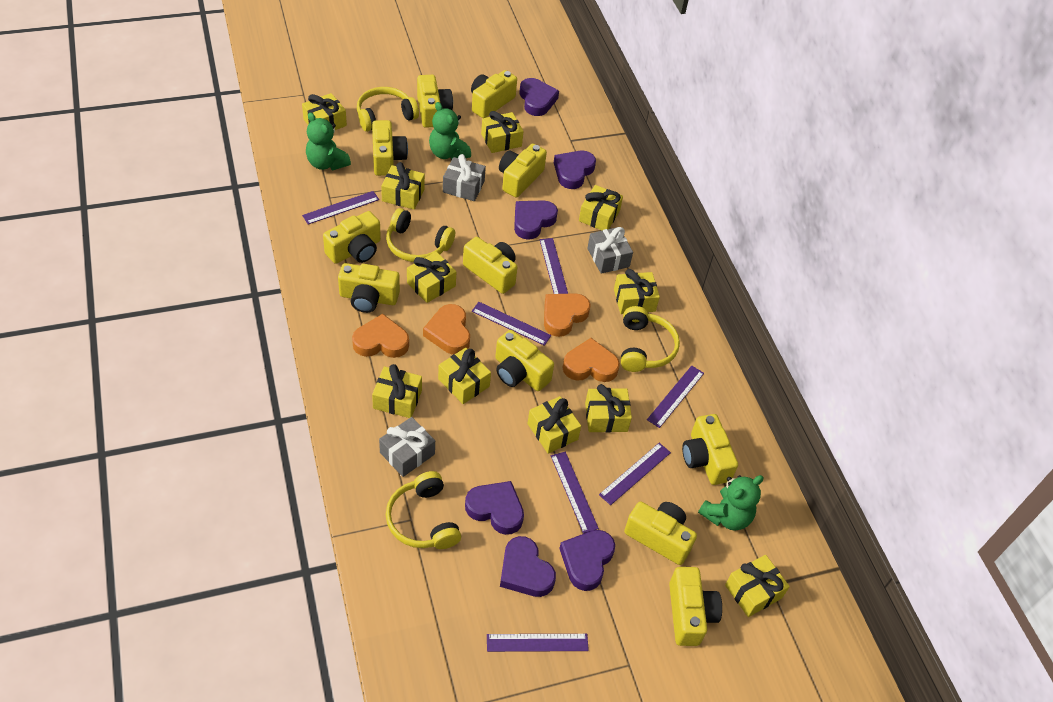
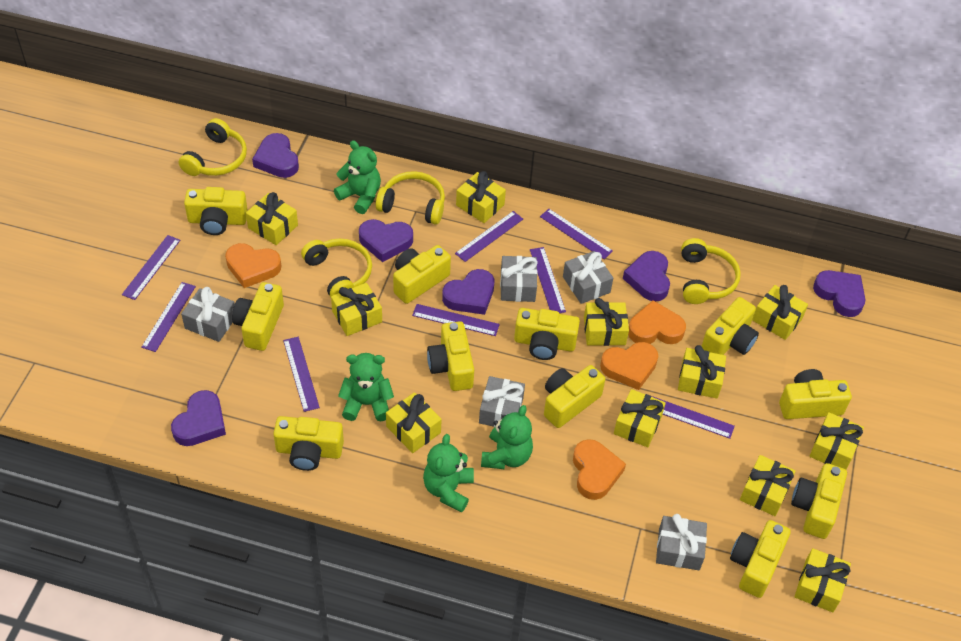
green teddy bear: 3 -> 4
grey gift: 3 -> 5
purple ruler: 7 -> 8

